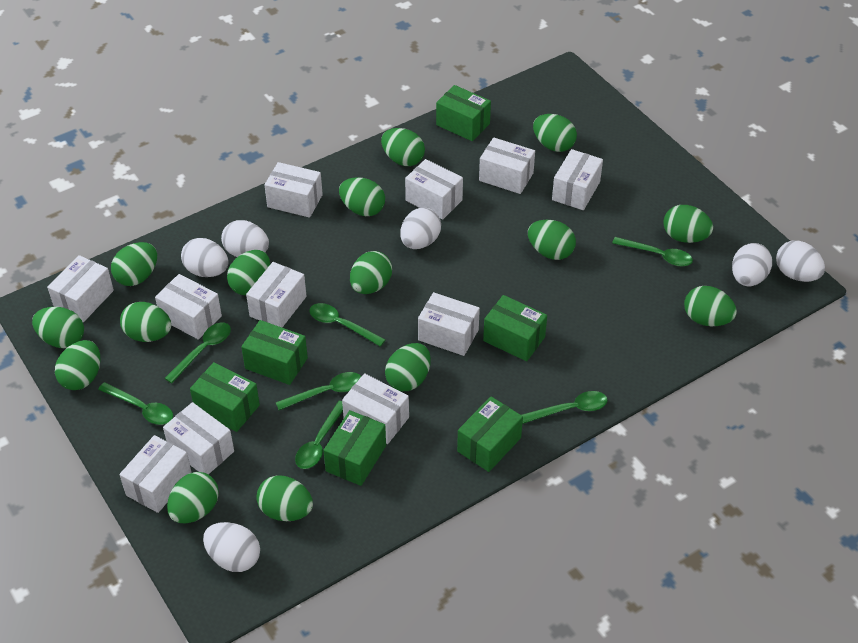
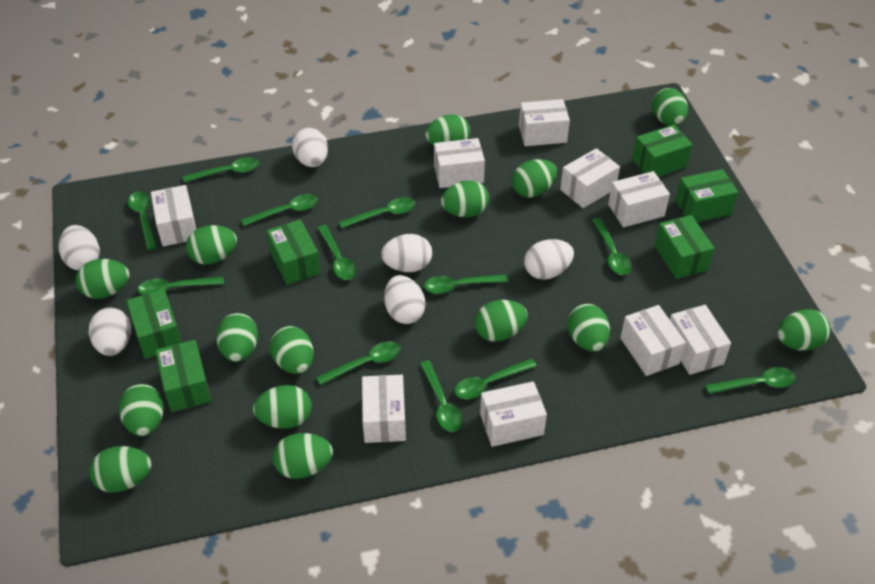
green spoon: 7 -> 12
white box: 11 -> 9

